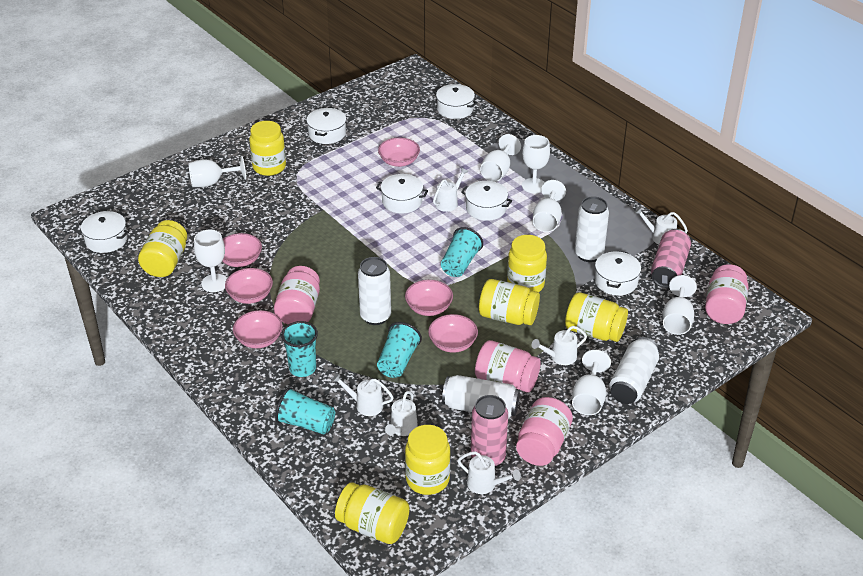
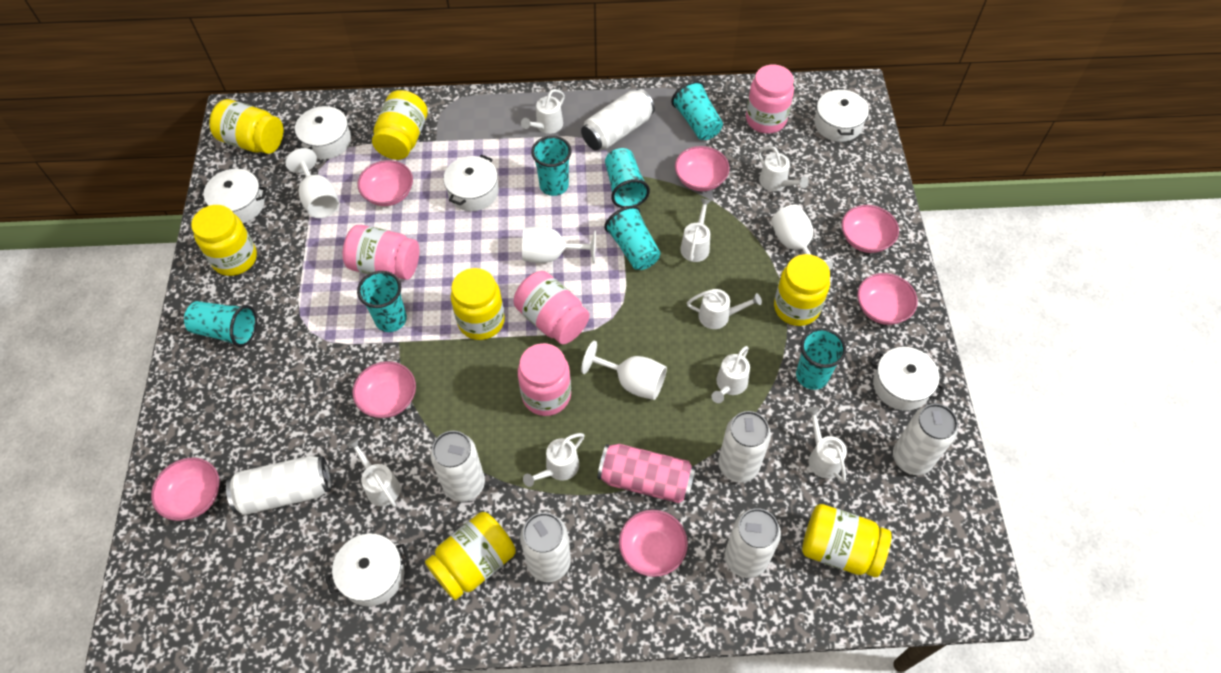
pink bowl: 6 -> 7
pink can: 2 -> 1
turquoise cup: 4 -> 7
white can: 4 -> 7
white goblet: 7 -> 4
white watering can: 6 -> 8

